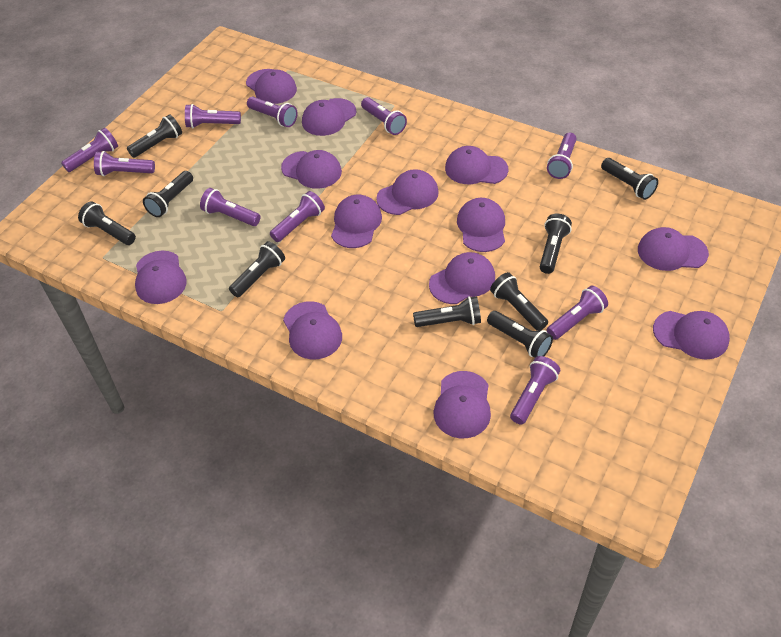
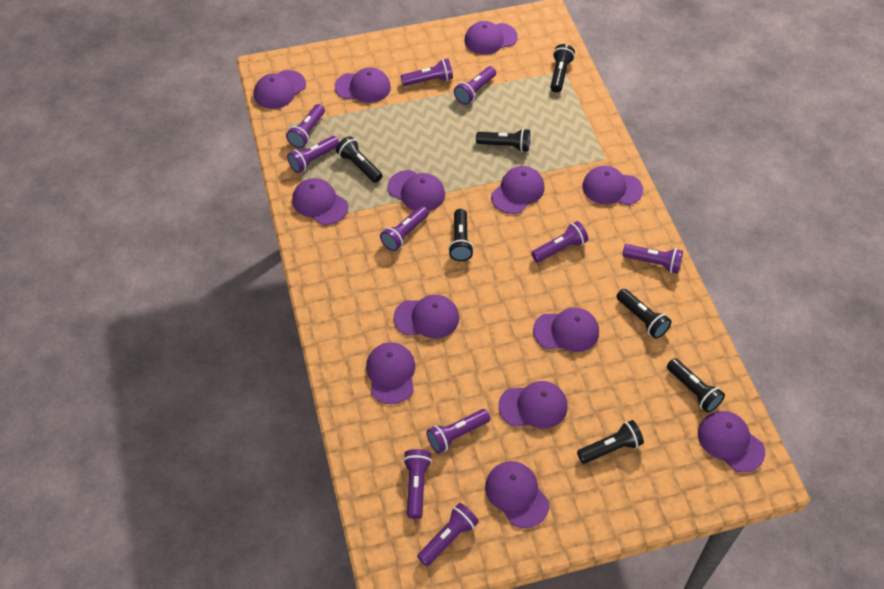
black flashlight: 9 -> 7

